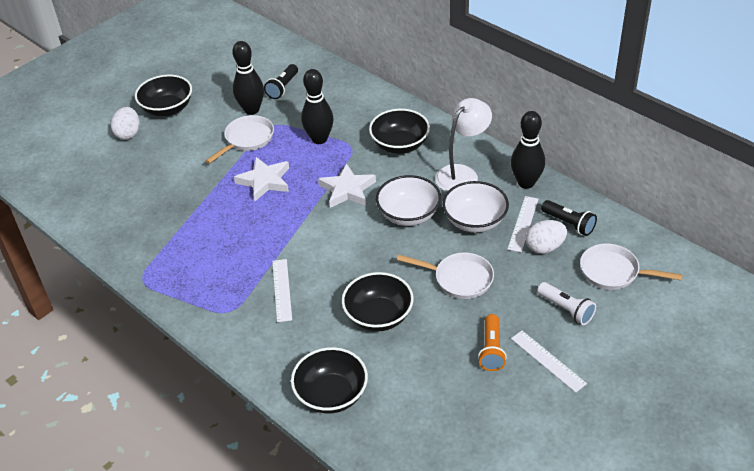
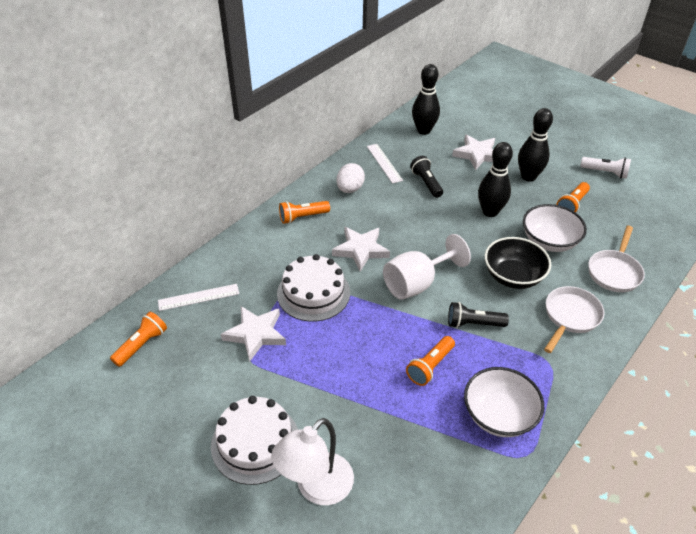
black bowl: 4 -> 1
orange flashlight: 1 -> 4
white cake: 0 -> 2
white egg: 2 -> 1
white goblet: 0 -> 1
white pan: 3 -> 2
white ruler: 3 -> 2
white star: 2 -> 3

